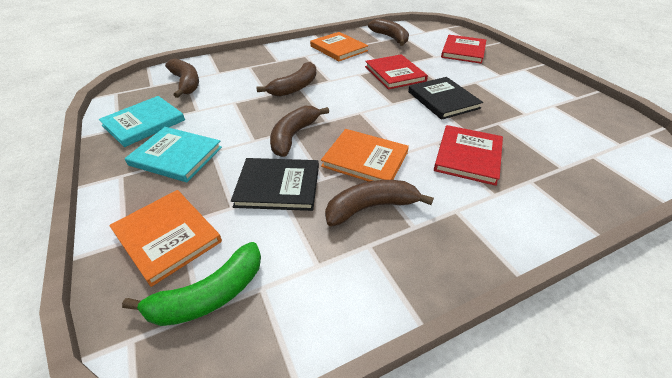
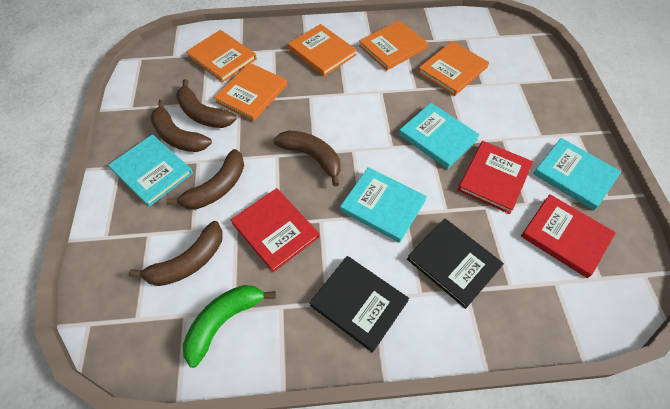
orange book: 3 -> 5
turquoise book: 2 -> 4

